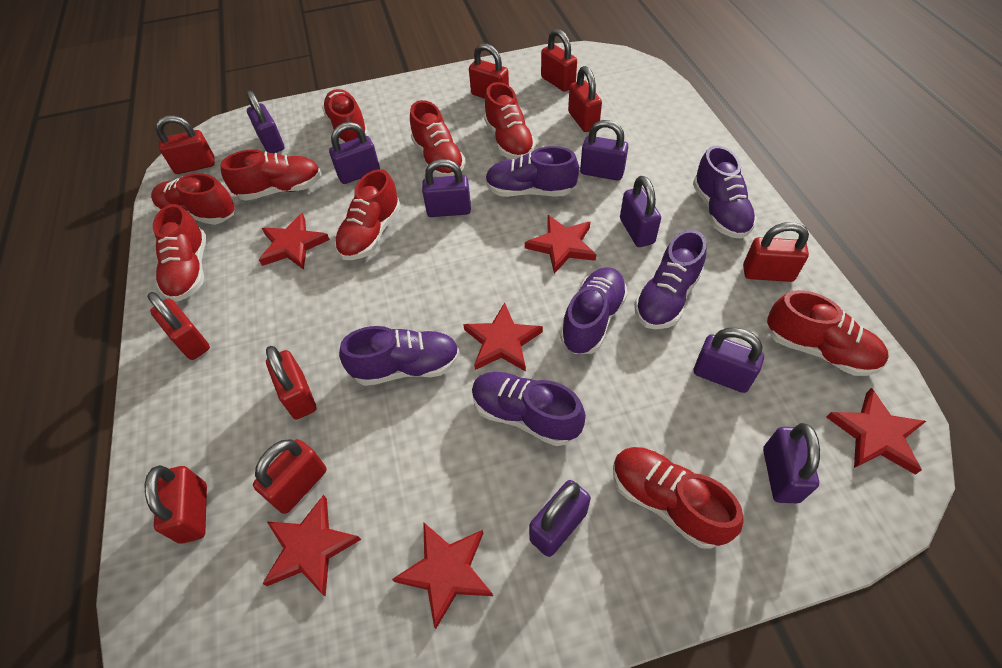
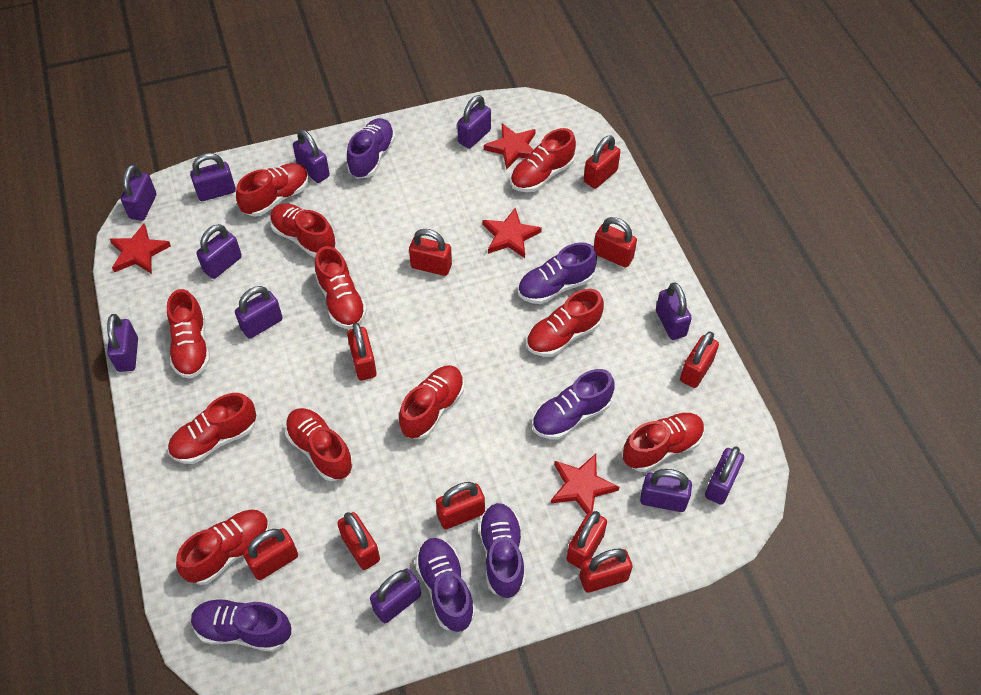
purple padlock: 8 -> 11
red padlock: 9 -> 10
red shoe: 9 -> 11
red star: 6 -> 4

